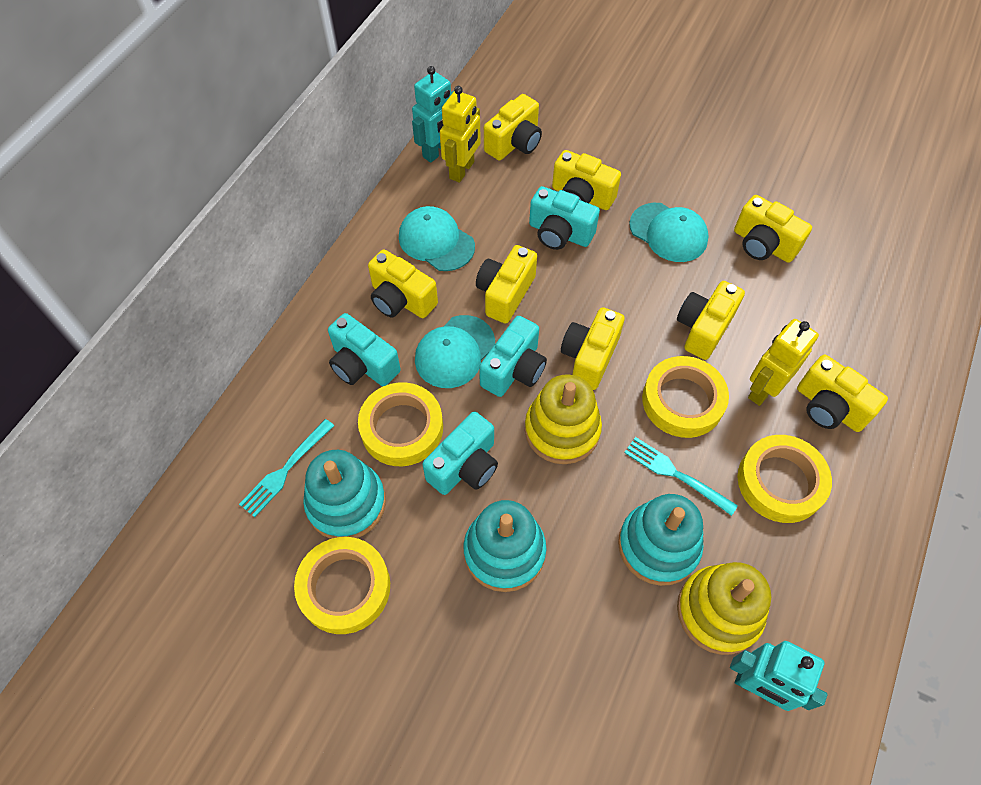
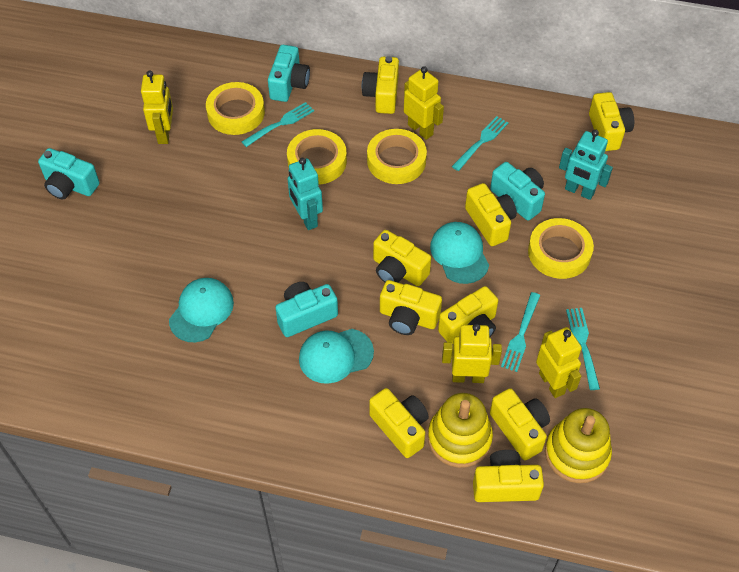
turquoise fork: 2 -> 4
turquoise stacking toy: 3 -> 0
yellow camera: 8 -> 9
yellow robot: 2 -> 4

